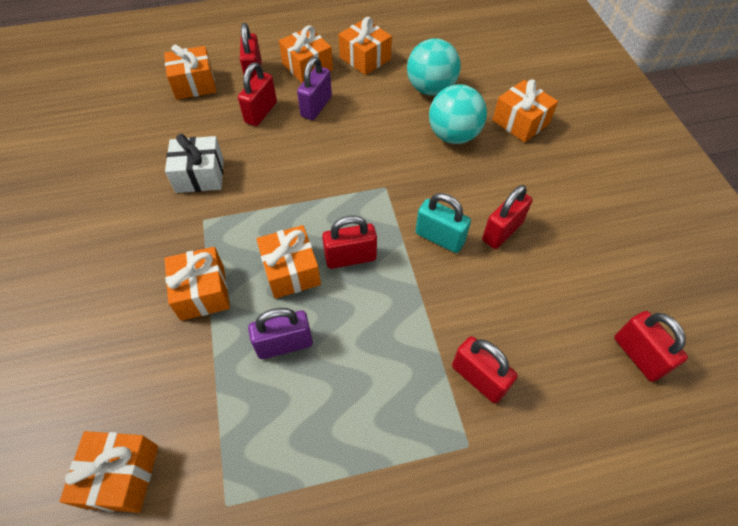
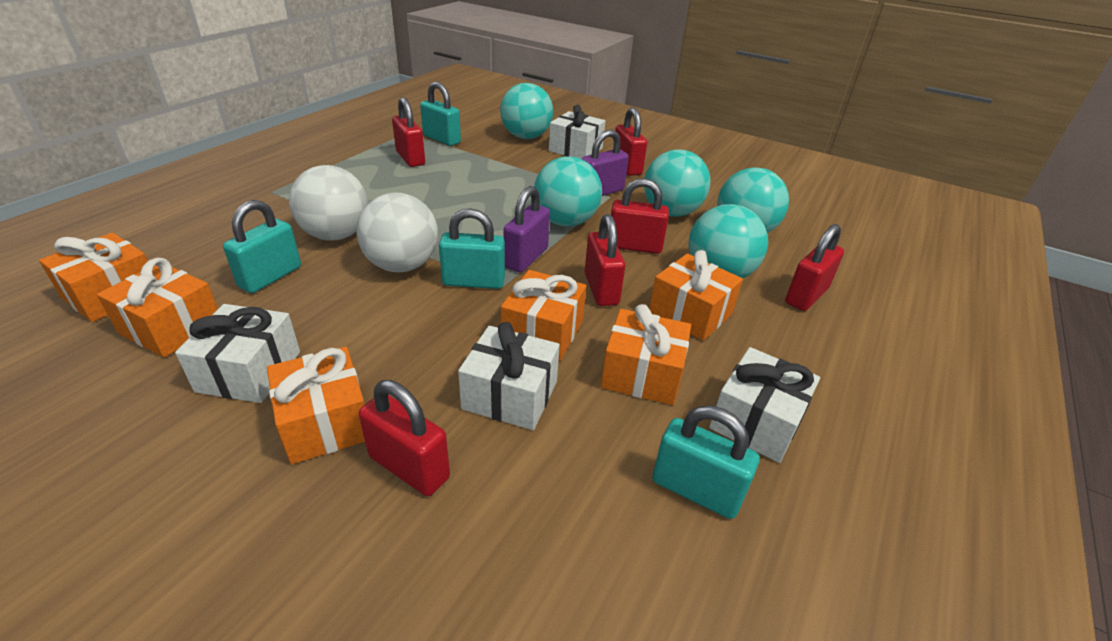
orange gift: 7 -> 6
turquoise ball: 2 -> 5
turquoise padlock: 1 -> 4
white ball: 0 -> 2
white gift: 1 -> 4

